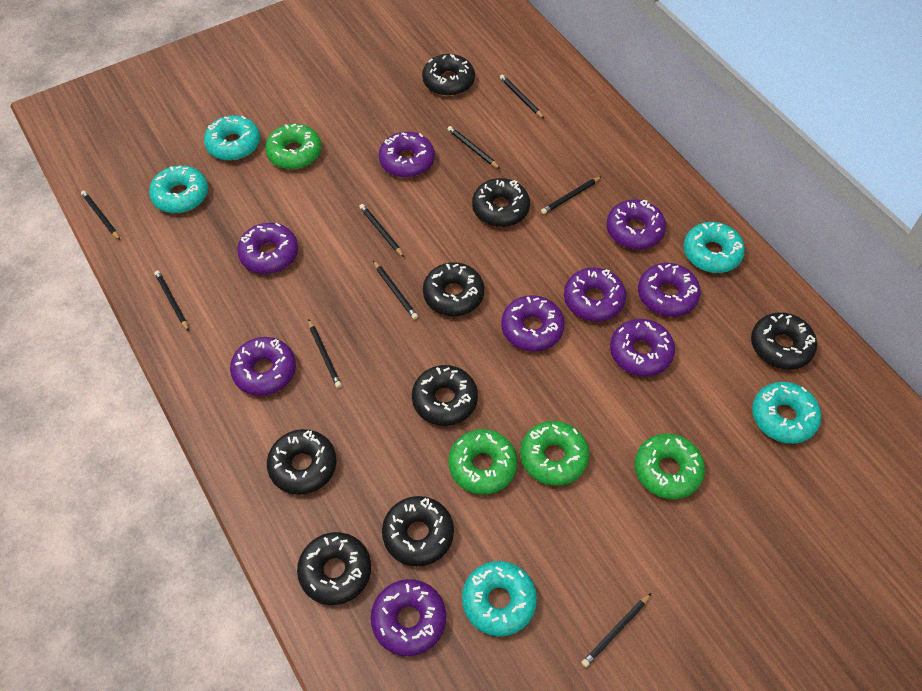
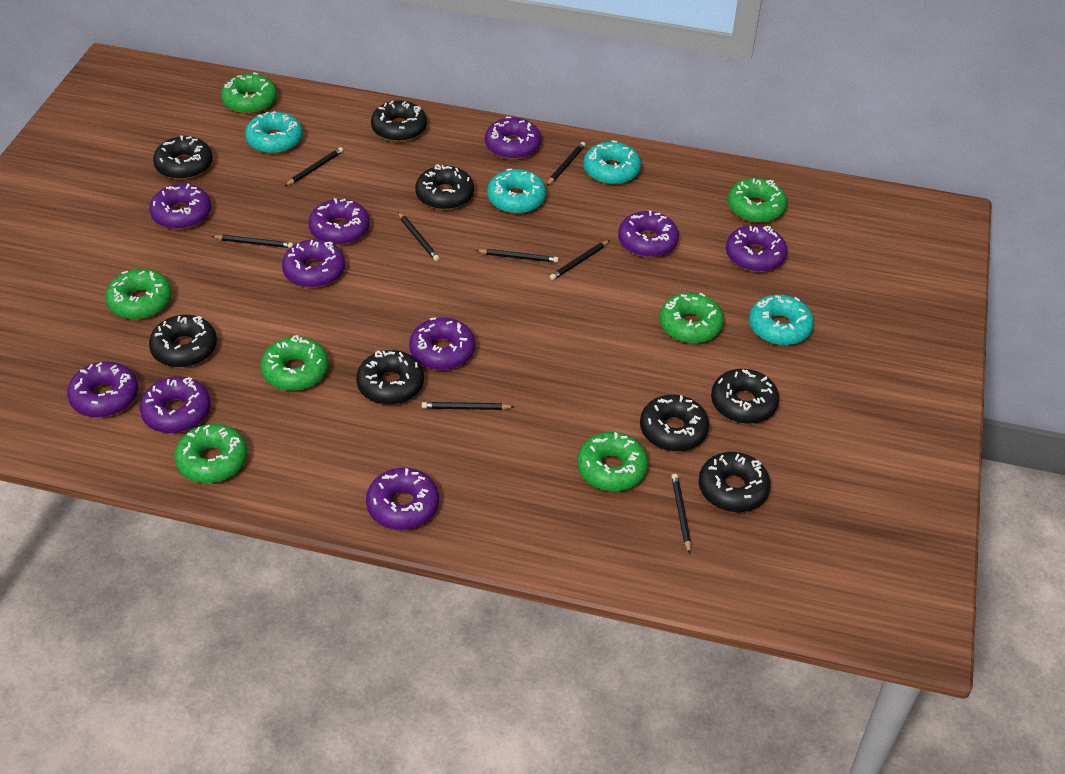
black pencil: 9 -> 8
green donut: 4 -> 7
purple donut: 9 -> 10
turquoise donut: 5 -> 4

